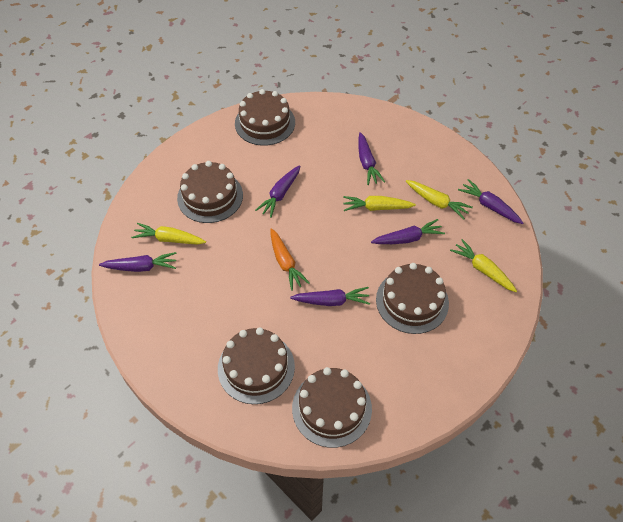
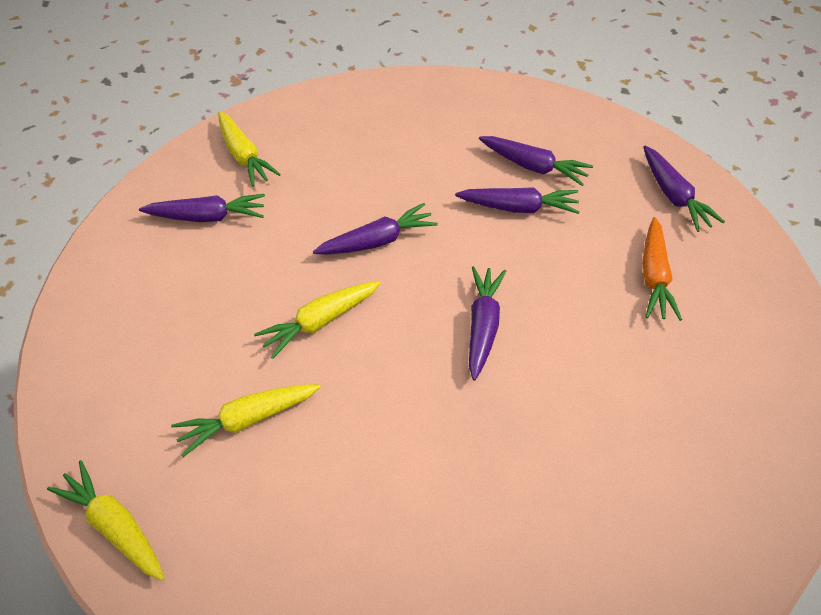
brown cake: 5 -> 0

